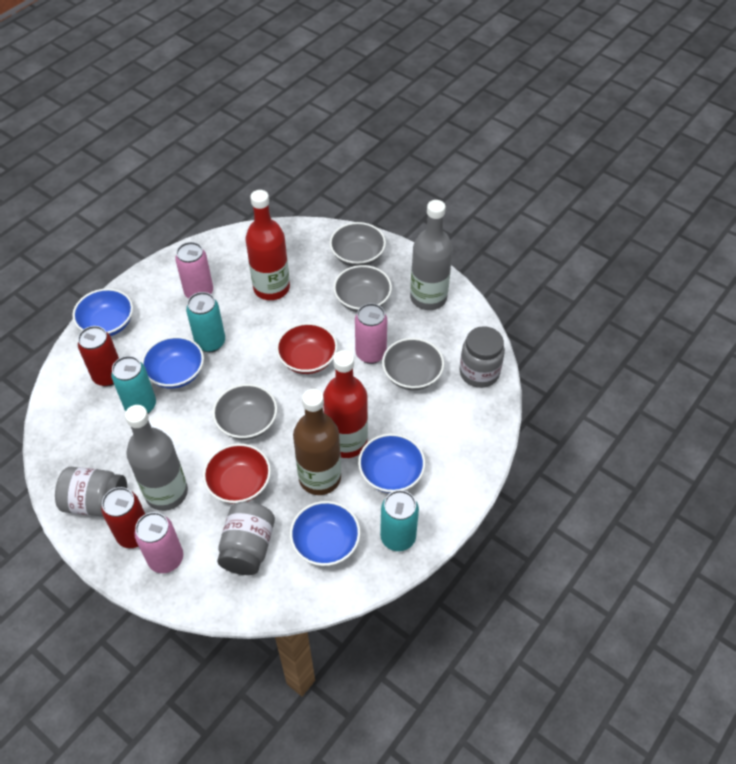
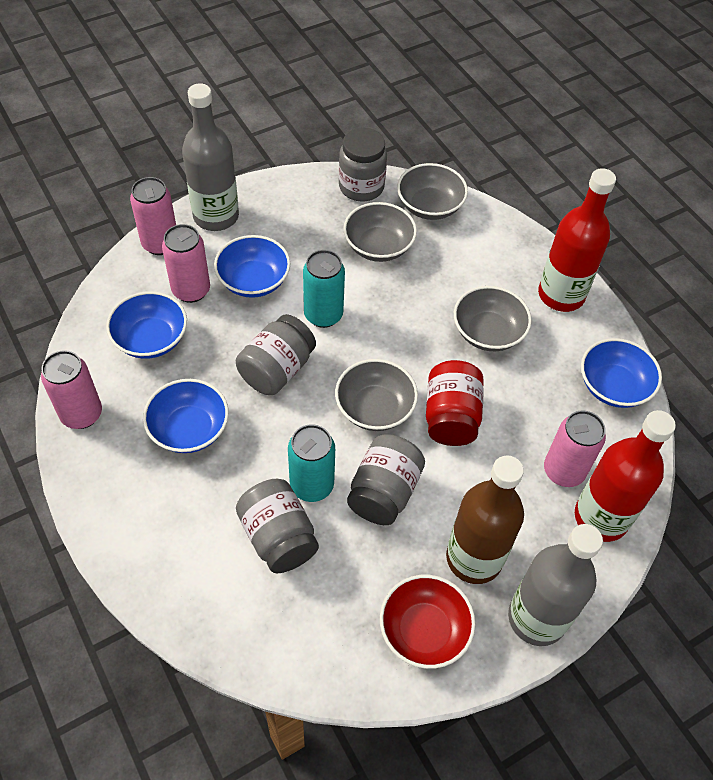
grey jar: 3 -> 4
pink can: 3 -> 4
red bowl: 2 -> 1
red can: 2 -> 0
red jar: 0 -> 1
turquoise can: 3 -> 2

